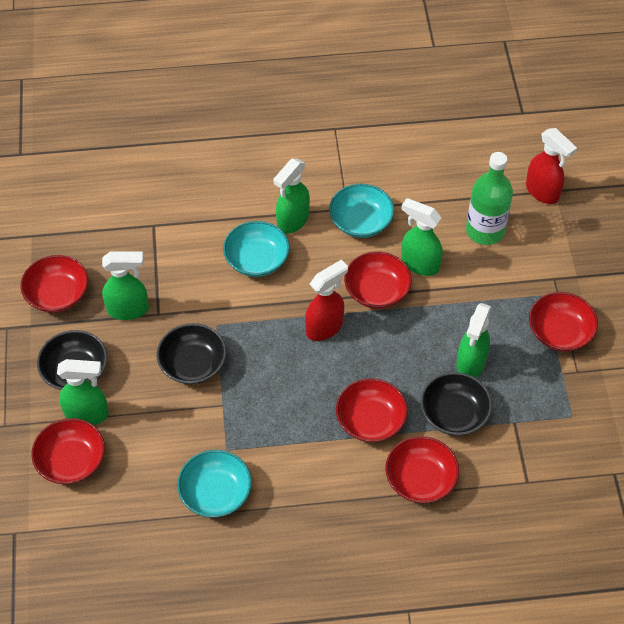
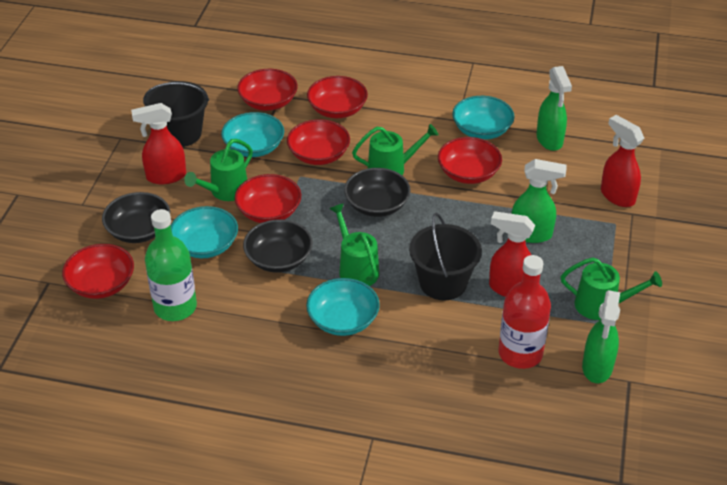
black bucket: 0 -> 2
green spray bottle: 5 -> 3
green watering can: 0 -> 4
red bottle: 0 -> 1
red spray bottle: 2 -> 3
turquoise bowl: 3 -> 4

